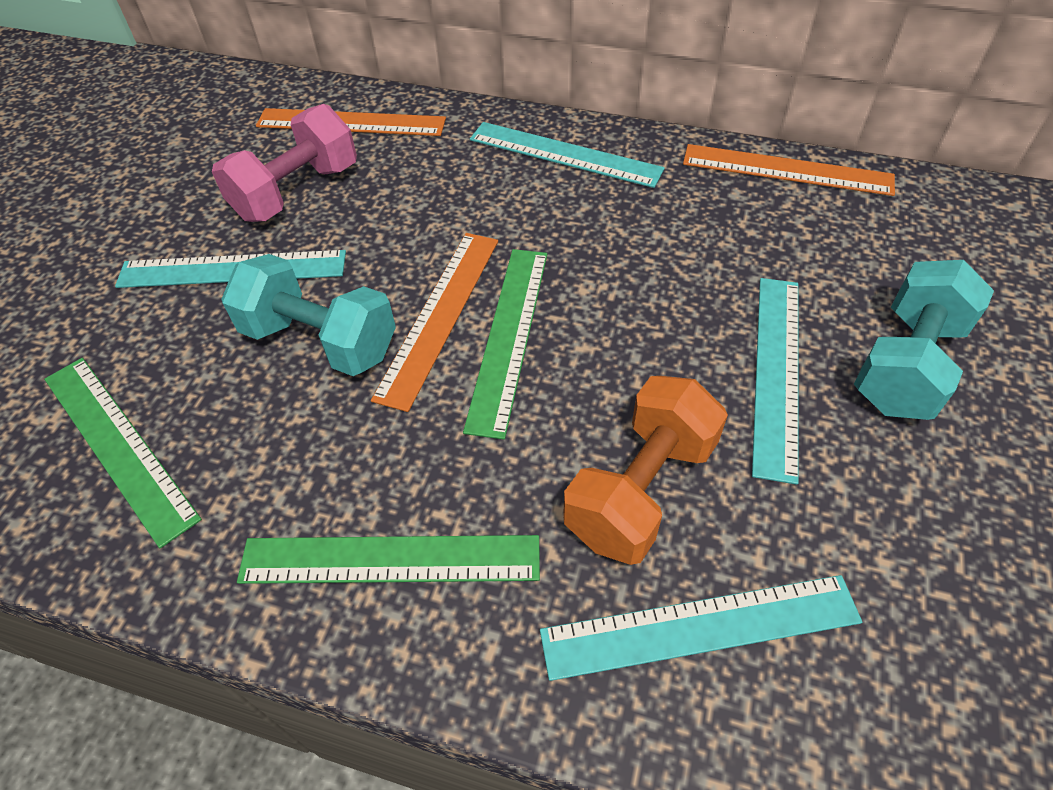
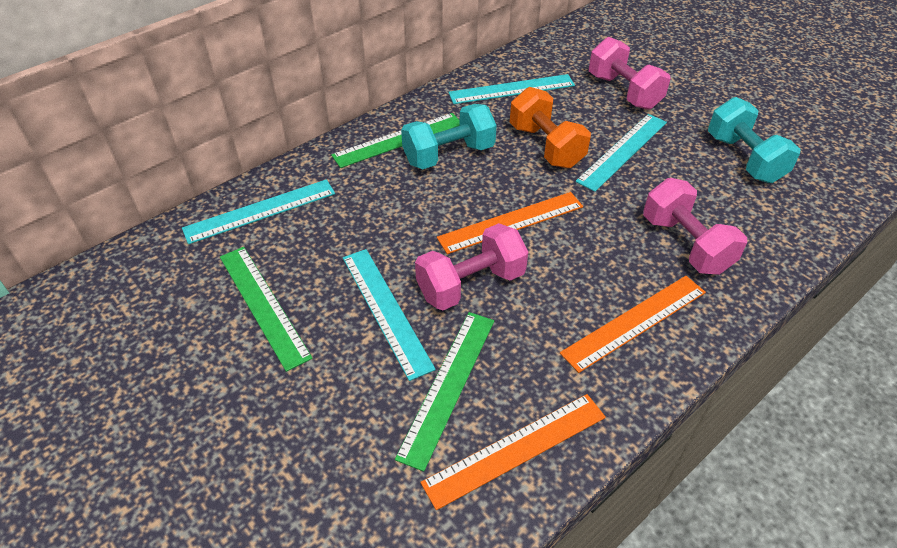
pink dumbbell: 1 -> 3

